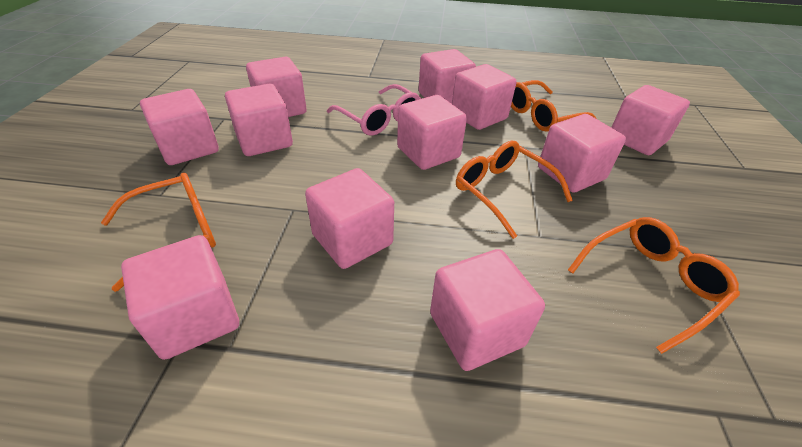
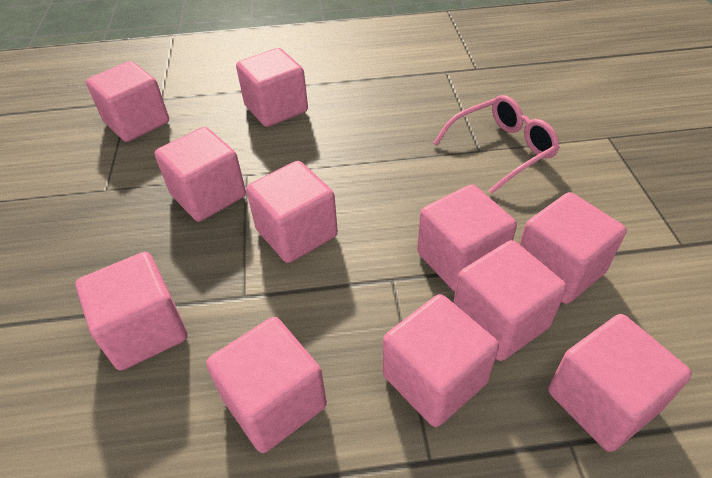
orange glasses: 4 -> 0

